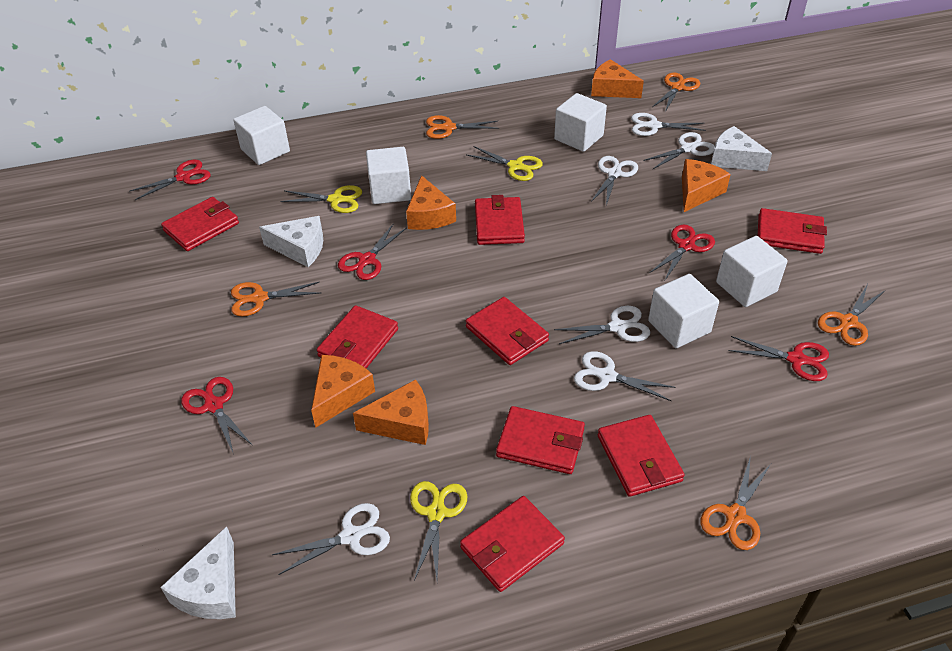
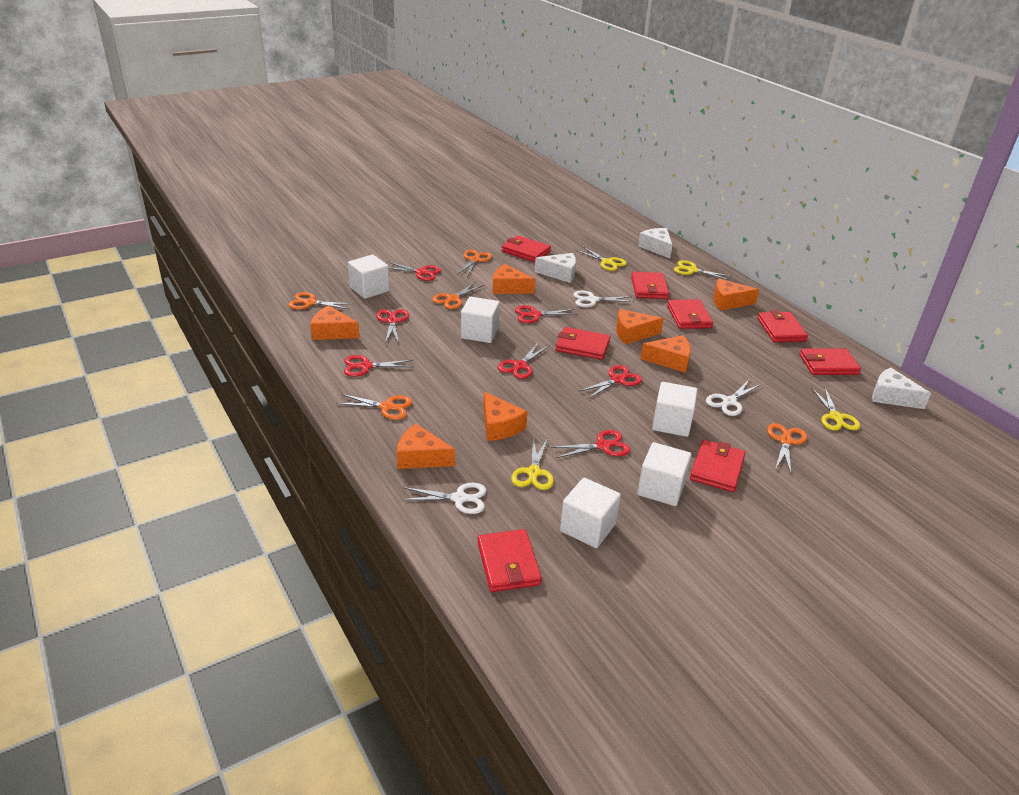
orange cheese: 5 -> 7
red scissors: 5 -> 7
white scissors: 6 -> 3
yellow scissors: 3 -> 4

